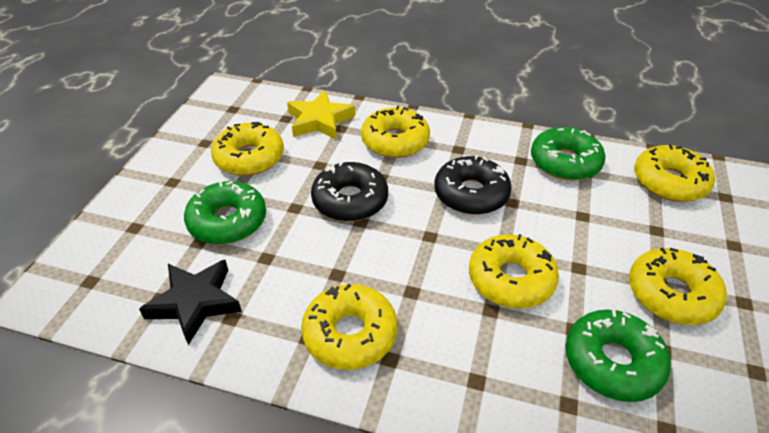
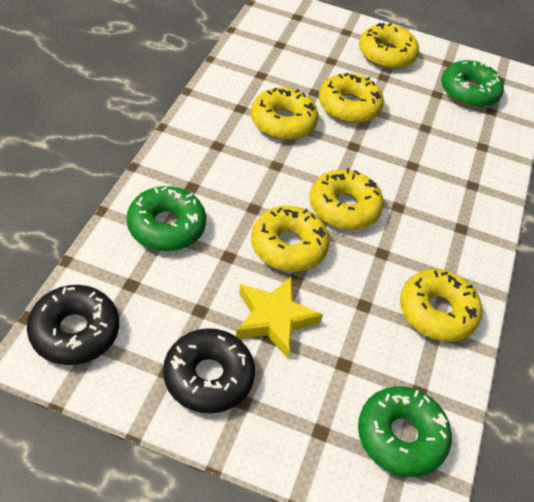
black star: 1 -> 0

